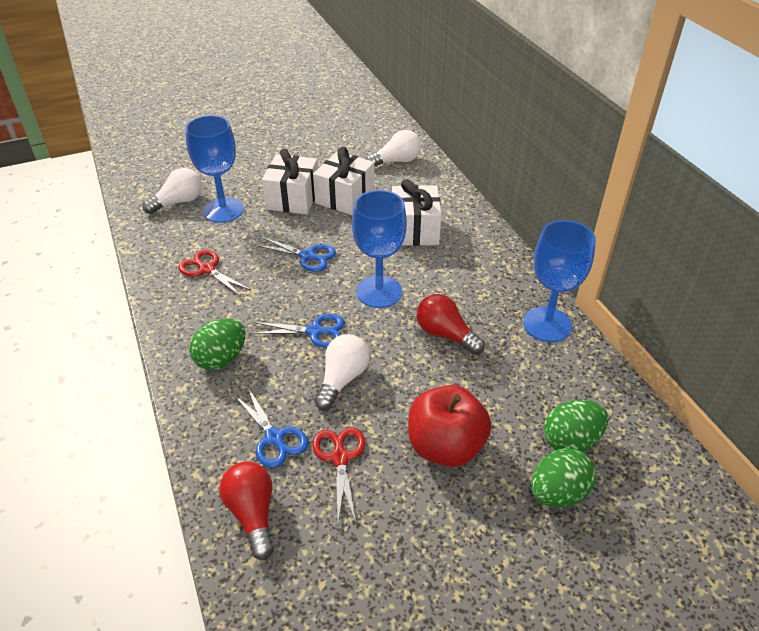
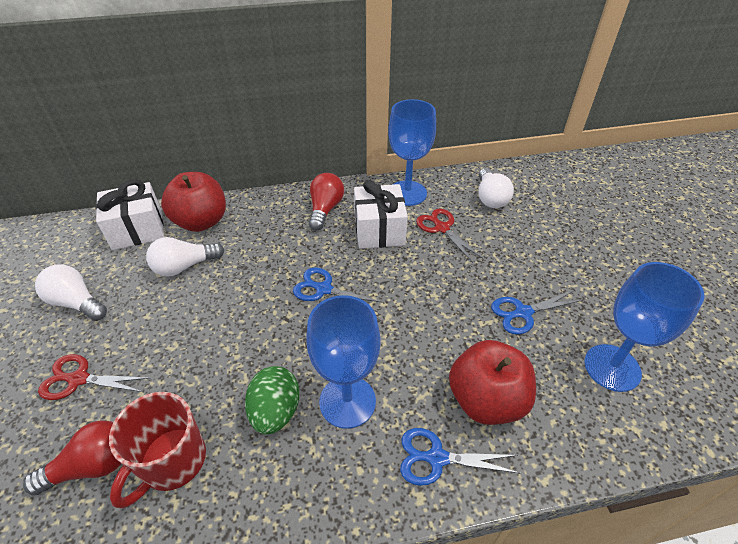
green egg: 3 -> 1
red apple: 1 -> 2
red mug: 0 -> 1
white gift: 3 -> 2

